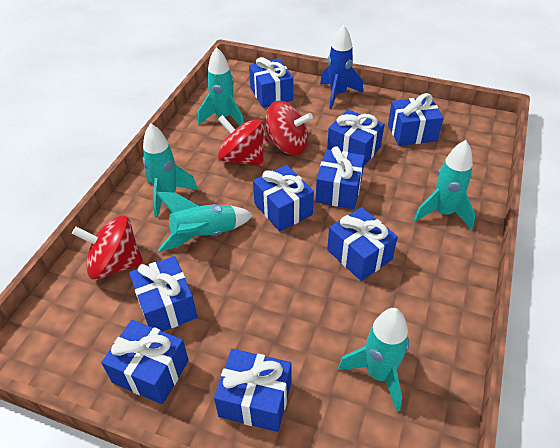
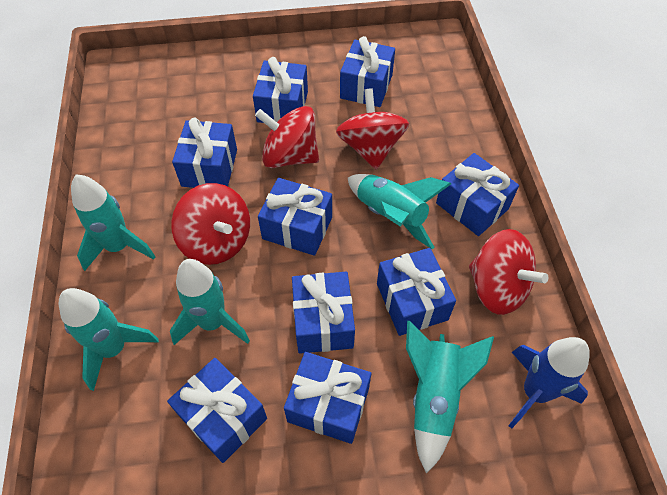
red spinning top: 3 -> 4

